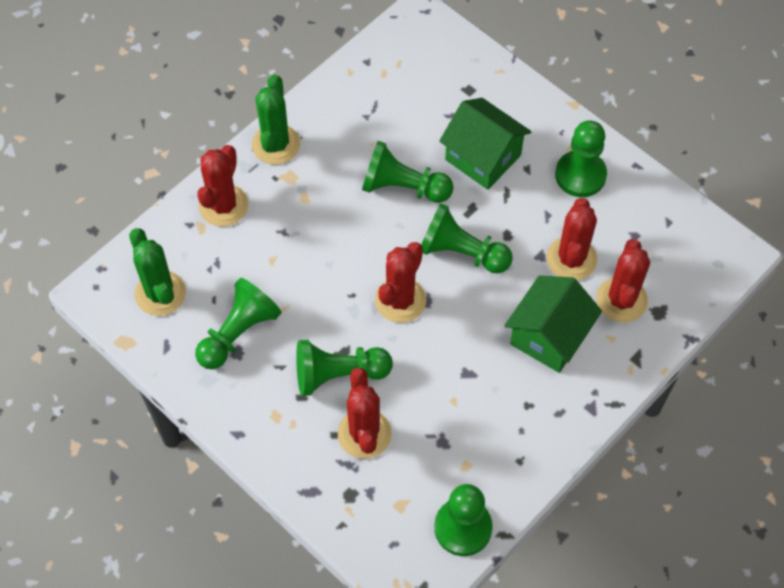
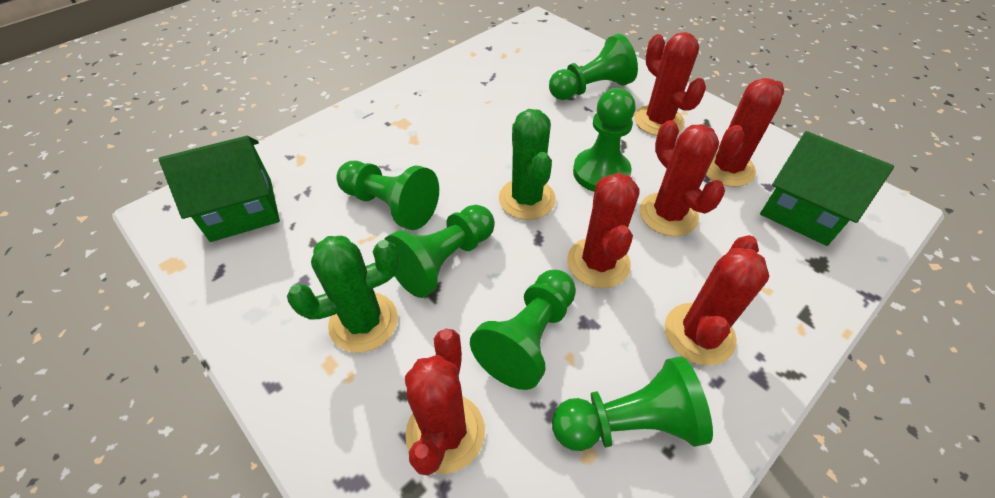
red cactus: 5 -> 6

